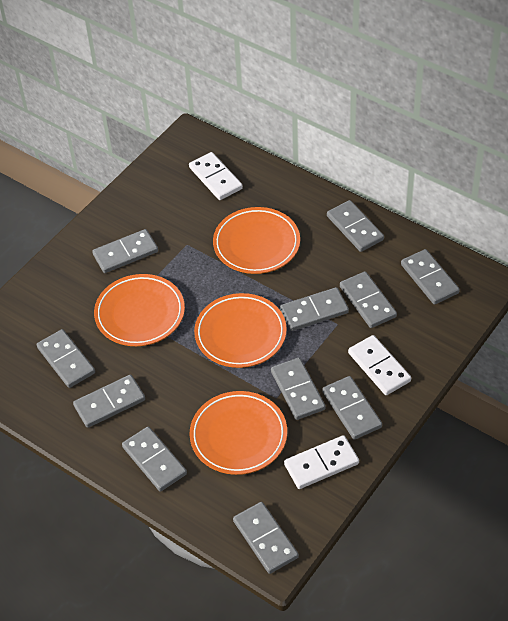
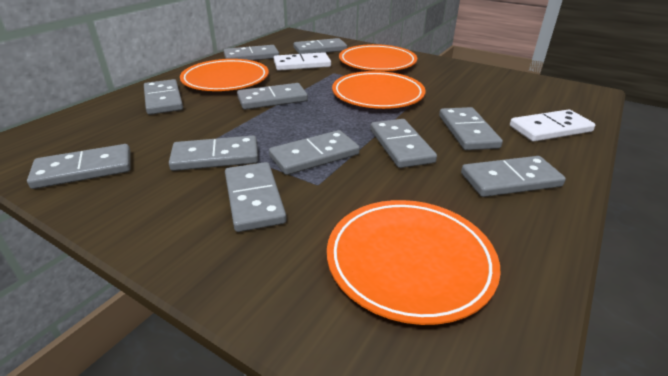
white domino: 3 -> 2

